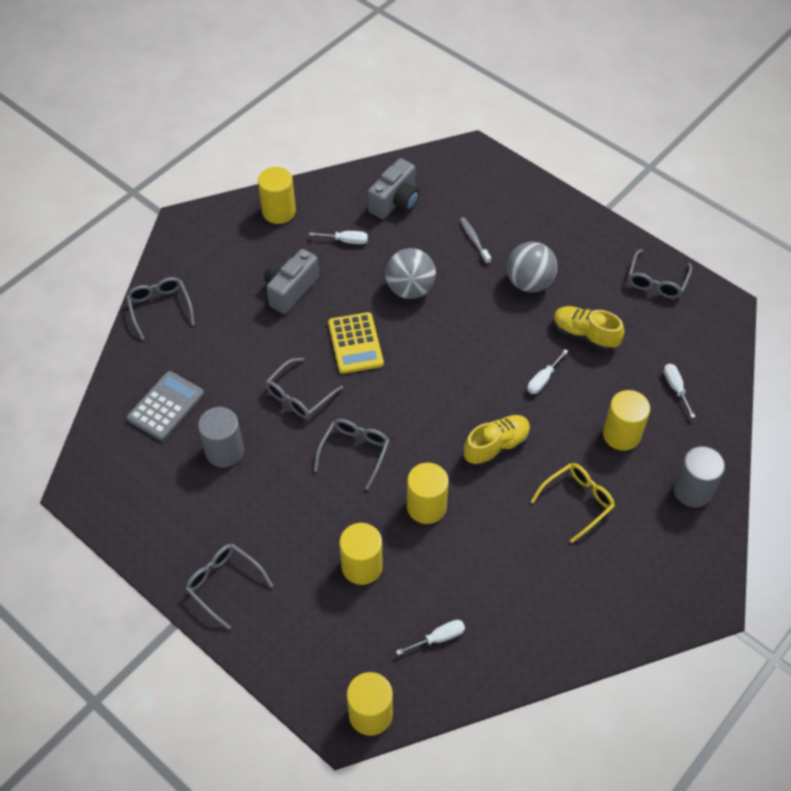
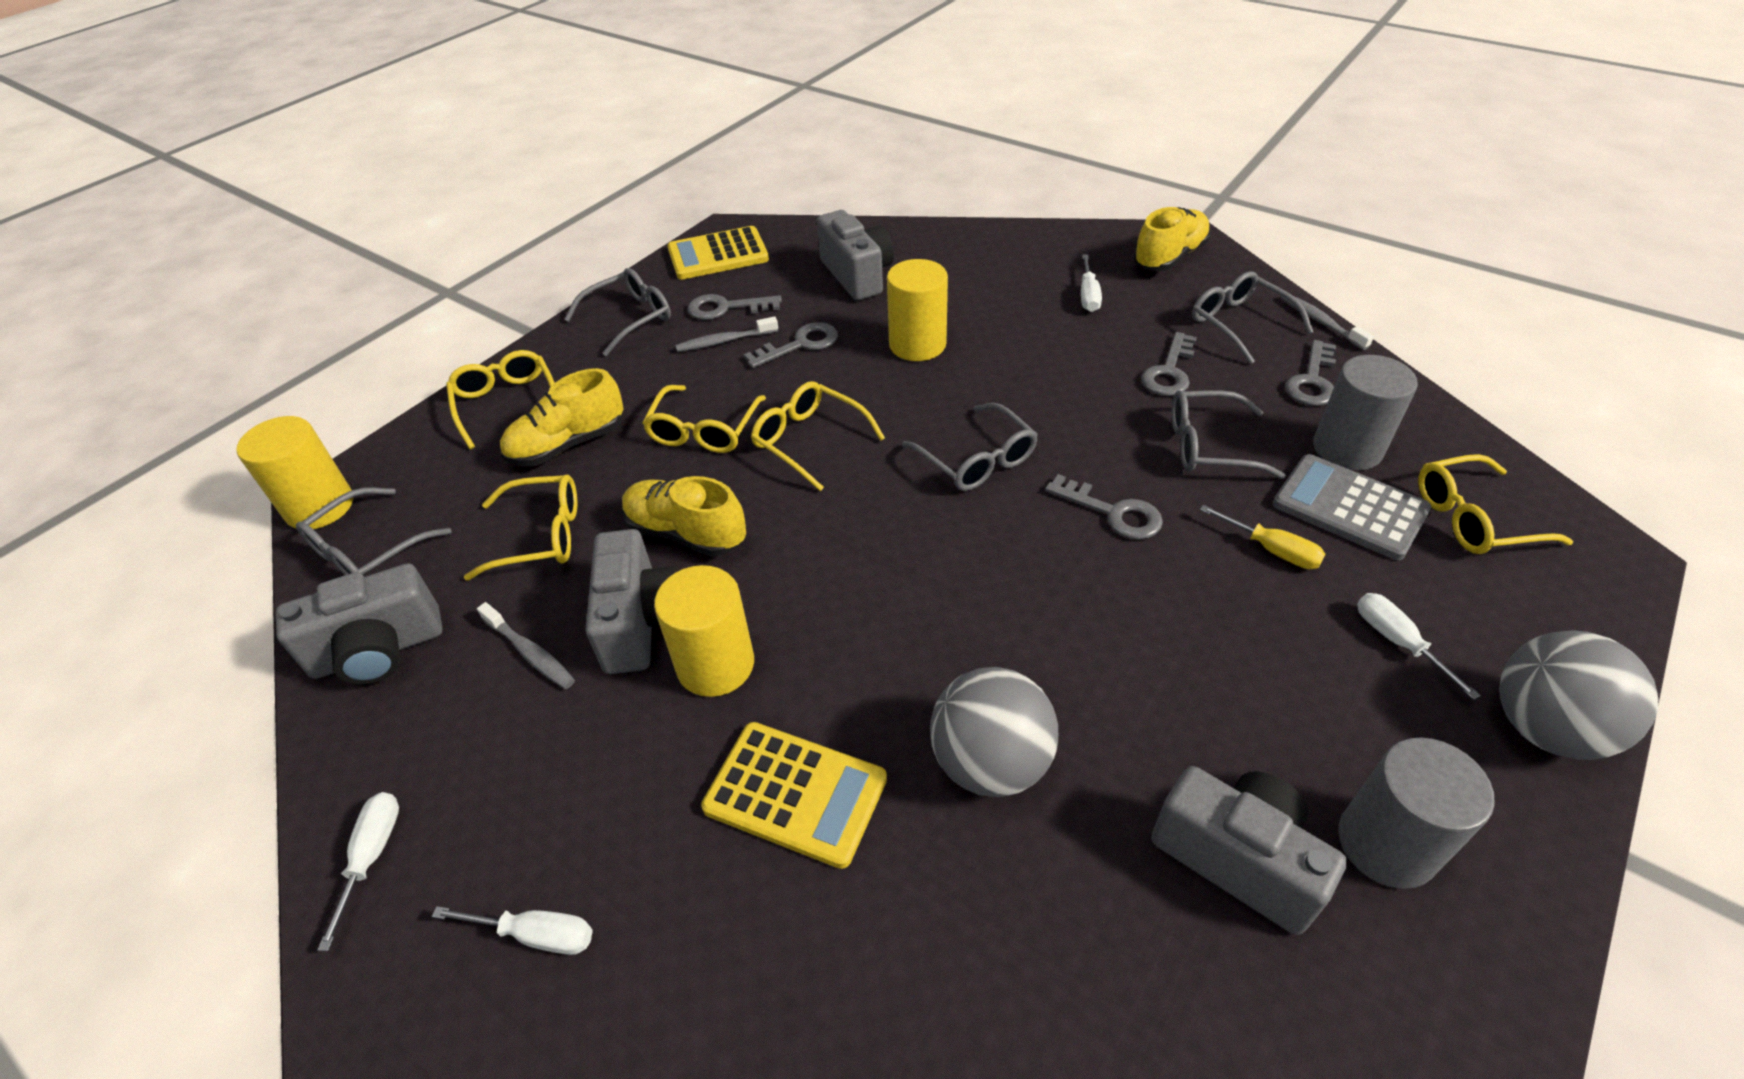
grey camera: 2 -> 4
grey key: 0 -> 5
grey toothbrush: 1 -> 3
yellow calculator: 1 -> 2
yellow cylinder: 5 -> 3
yellow glasses: 1 -> 5
yellow screwdriver: 0 -> 1
yellow shoe: 2 -> 3

